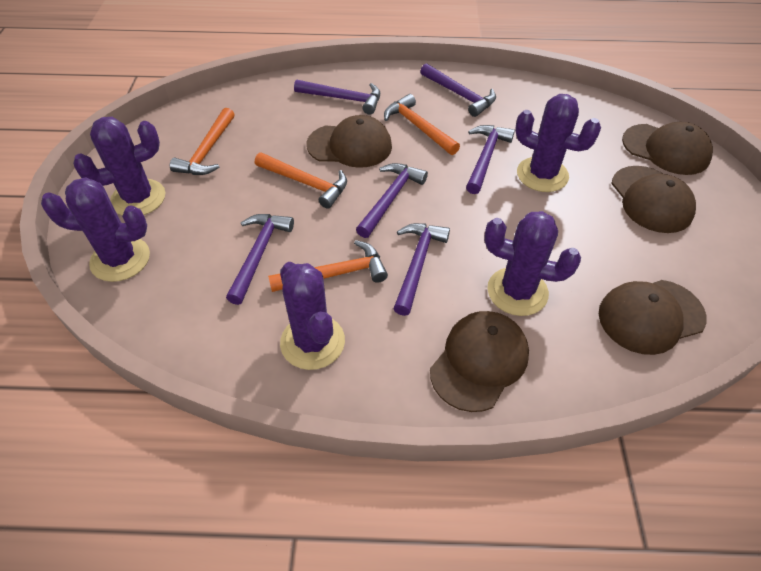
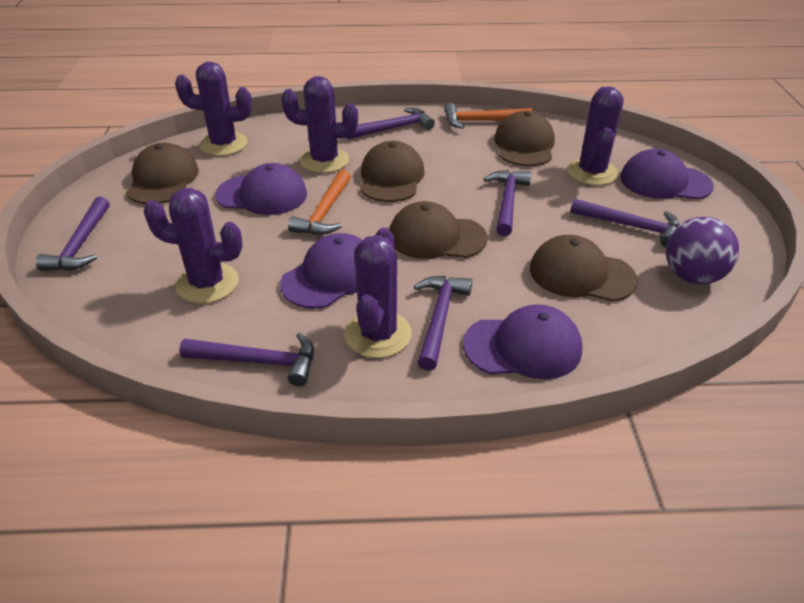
orange hammer: 4 -> 2
purple ball: 0 -> 1
purple cap: 0 -> 4

